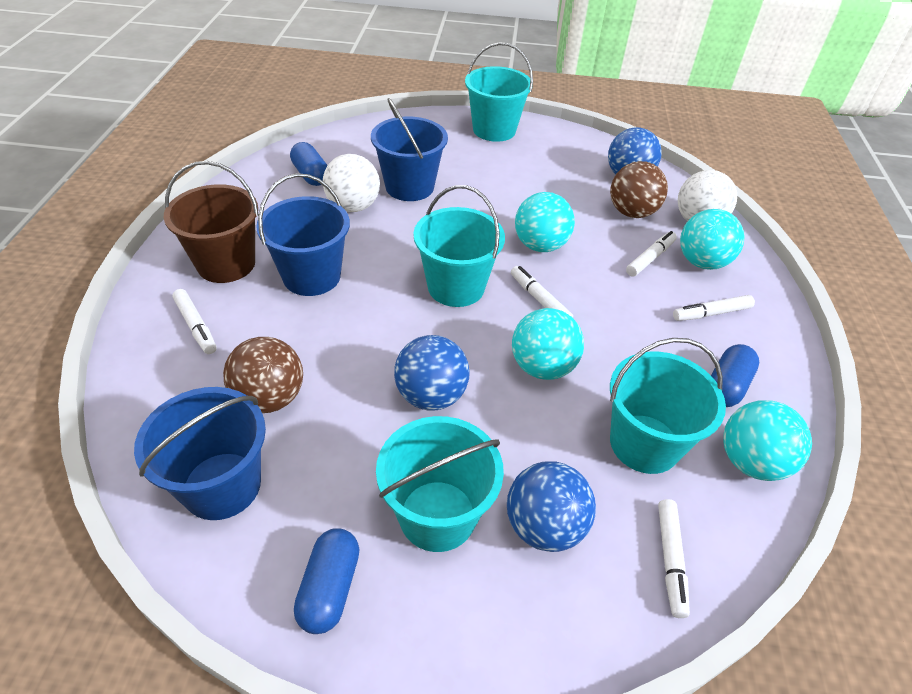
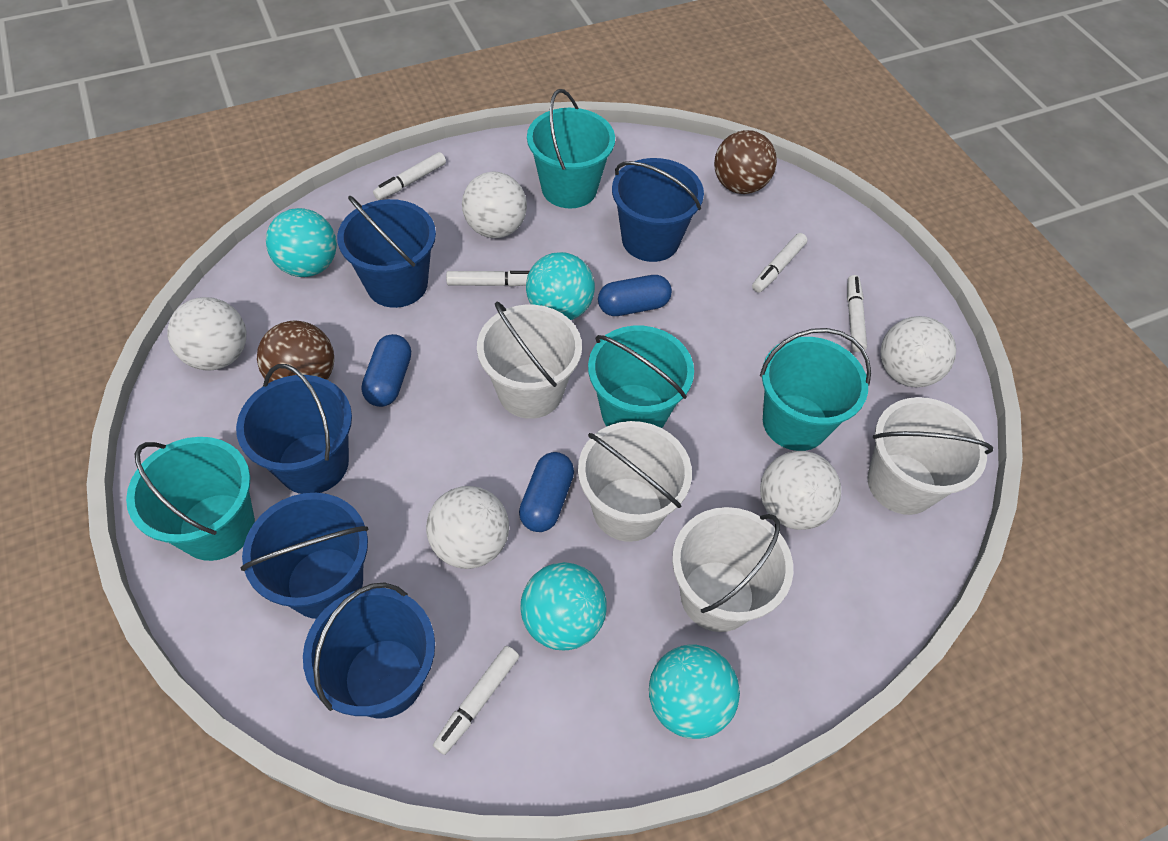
blue ball: 3 -> 0
blue bucket: 3 -> 5
brown bucket: 1 -> 0
white ball: 2 -> 5
white bucket: 0 -> 4

